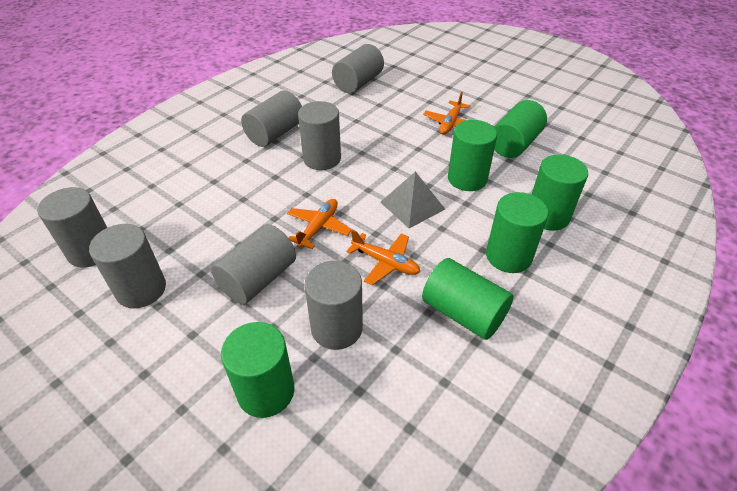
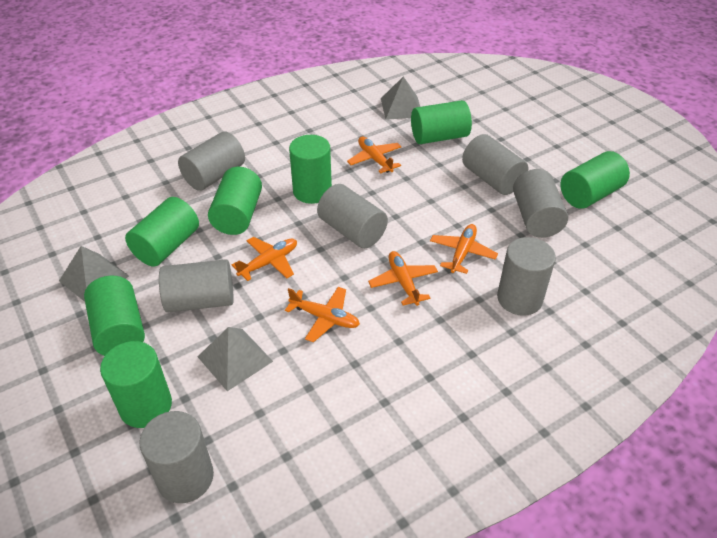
green cylinder: 6 -> 7
grey pyramid: 1 -> 3
orange plane: 3 -> 5

